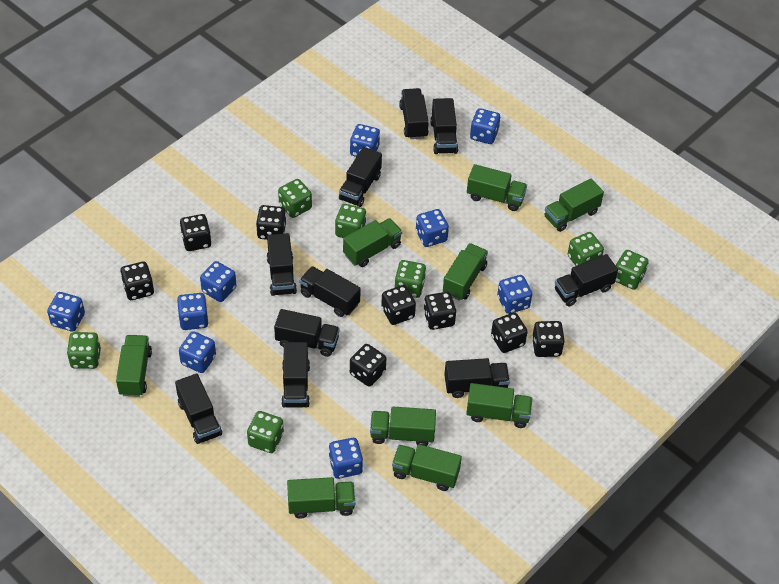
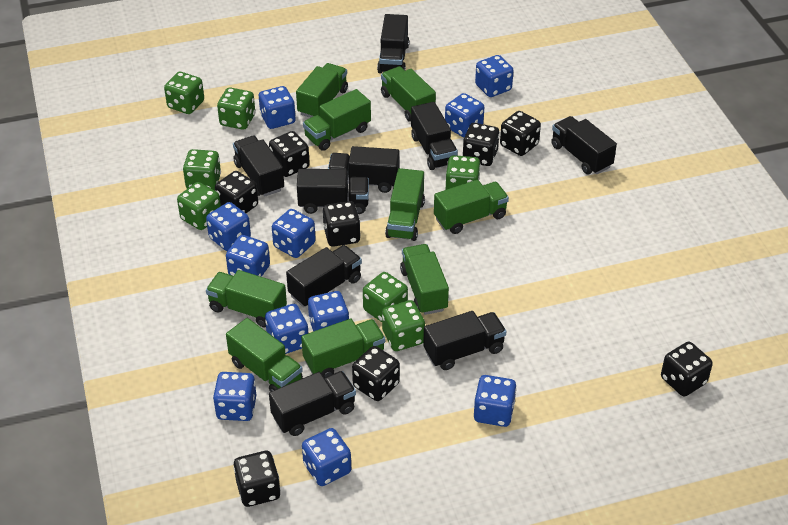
black truck: 10 -> 9
blue dice: 9 -> 11

